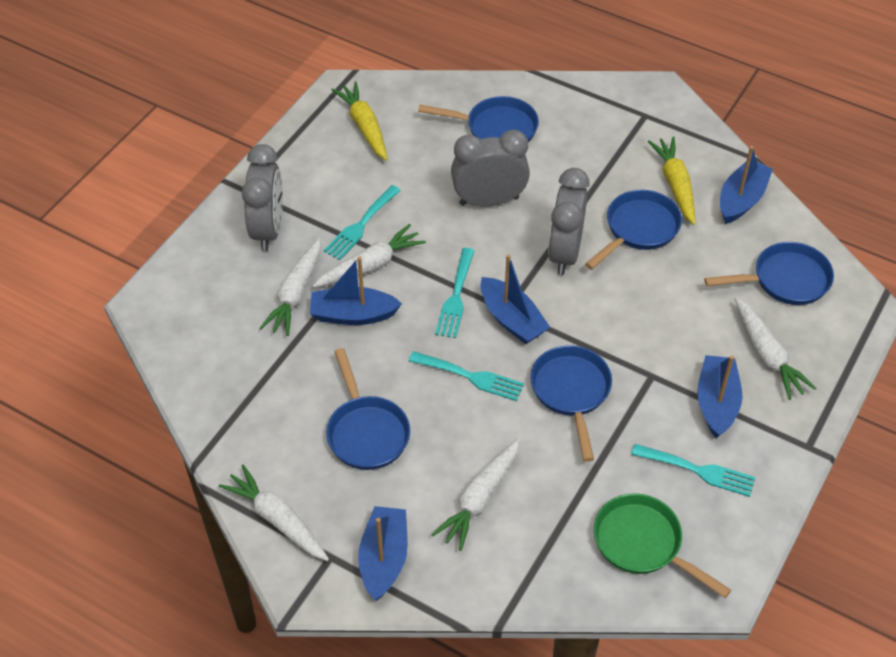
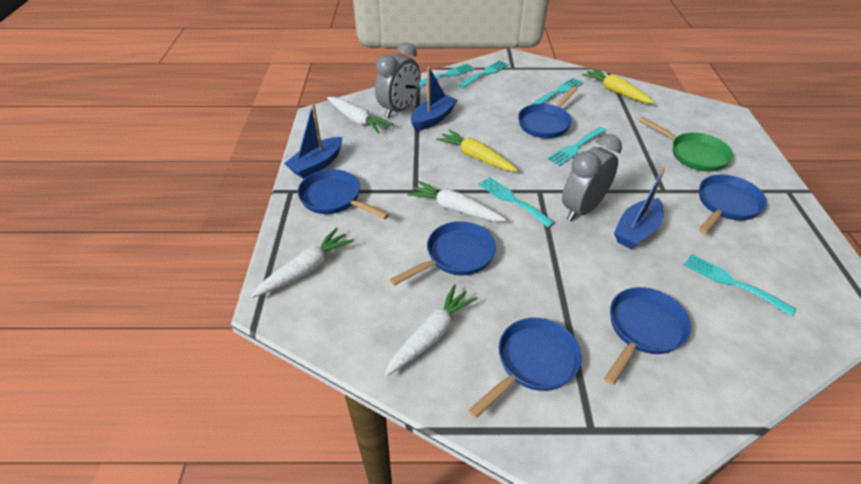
blue boat: 5 -> 3
blue pan: 5 -> 6
grey clock: 3 -> 2
turquoise fork: 4 -> 6
white carrot: 5 -> 4

